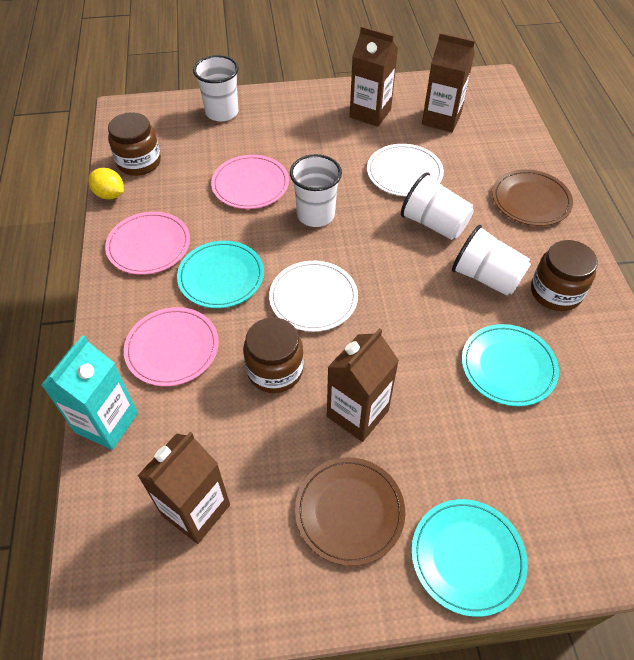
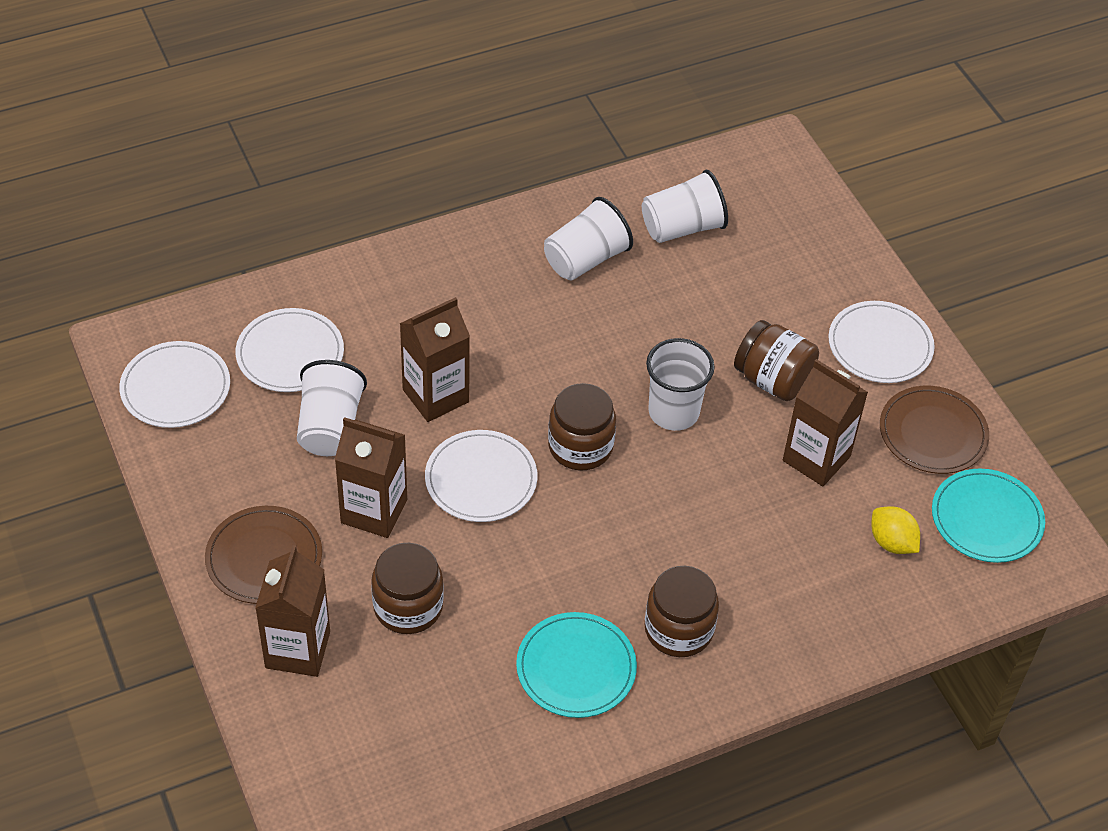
brown jar: 3 -> 4
pink plate: 3 -> 0
turquoise carton: 1 -> 0
turquoise plate: 3 -> 2
white plate: 2 -> 4

